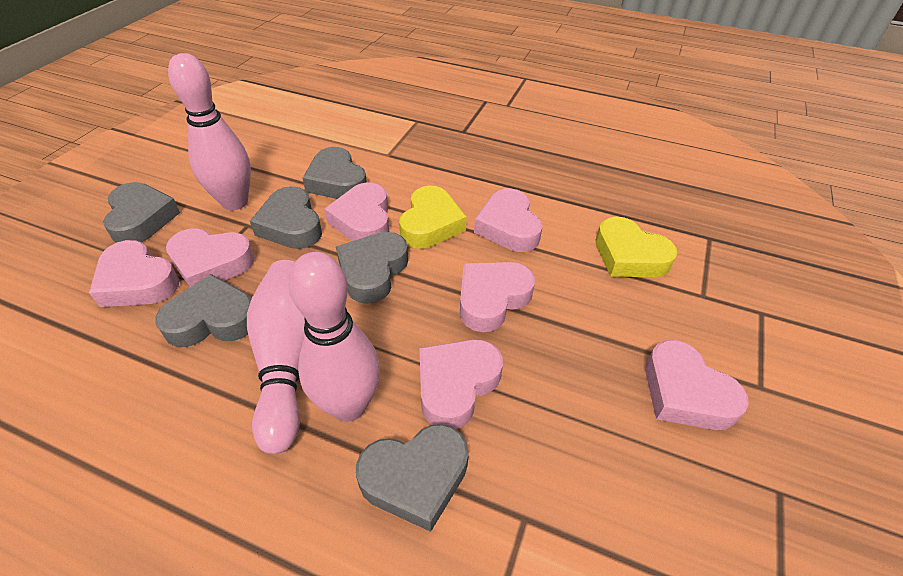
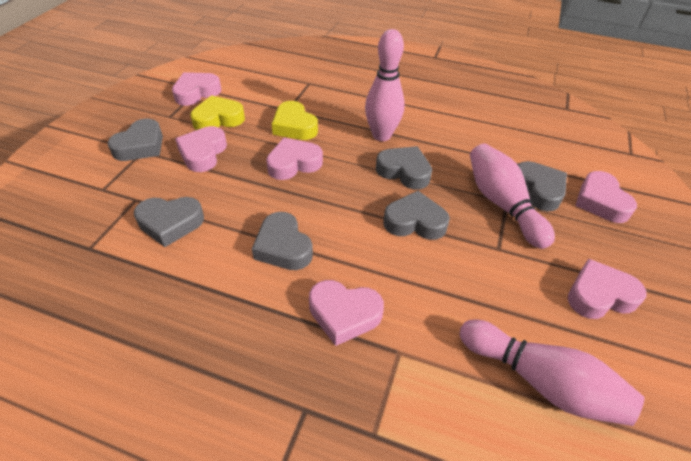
pink heart: 7 -> 6

